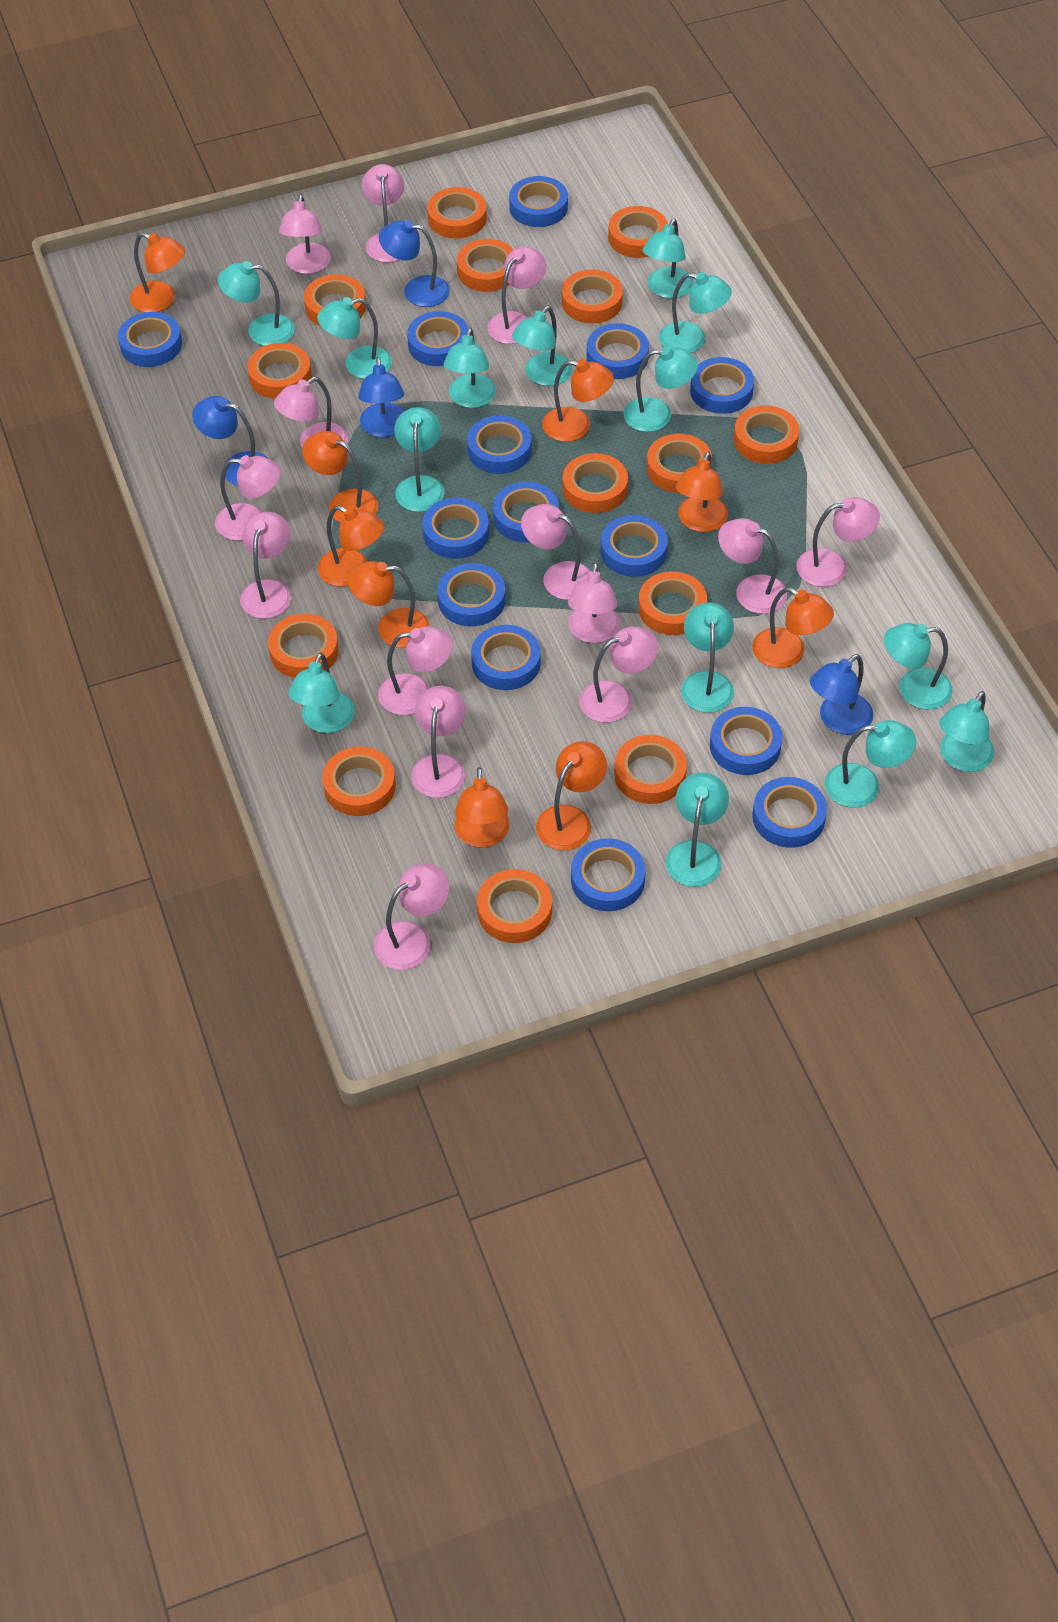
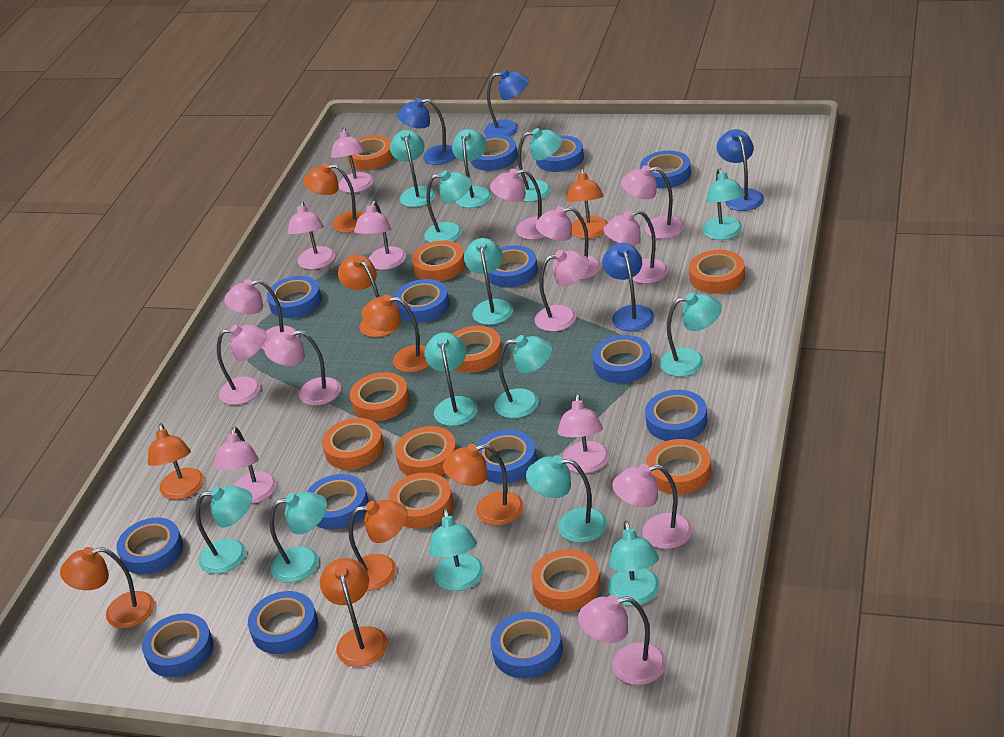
orange tape: 14 -> 10
pink lamp: 14 -> 15

